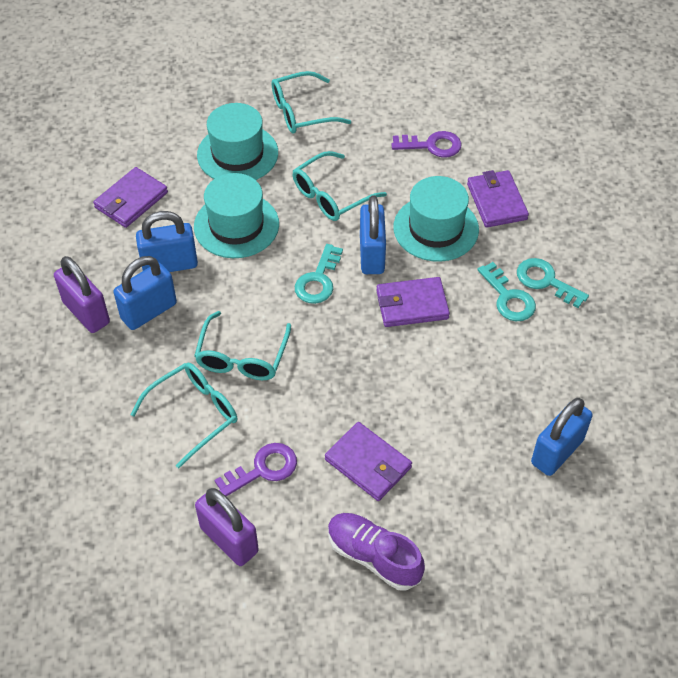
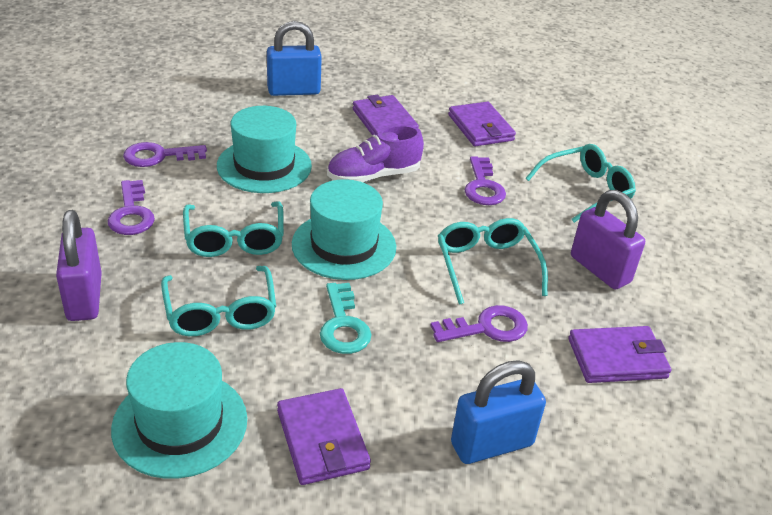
blue padlock: 4 -> 2
purple key: 2 -> 4
turquoise key: 3 -> 1

